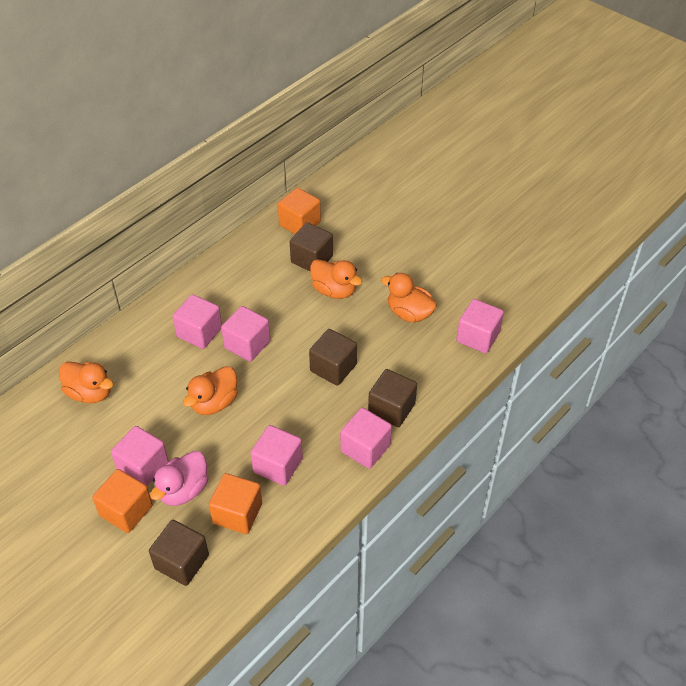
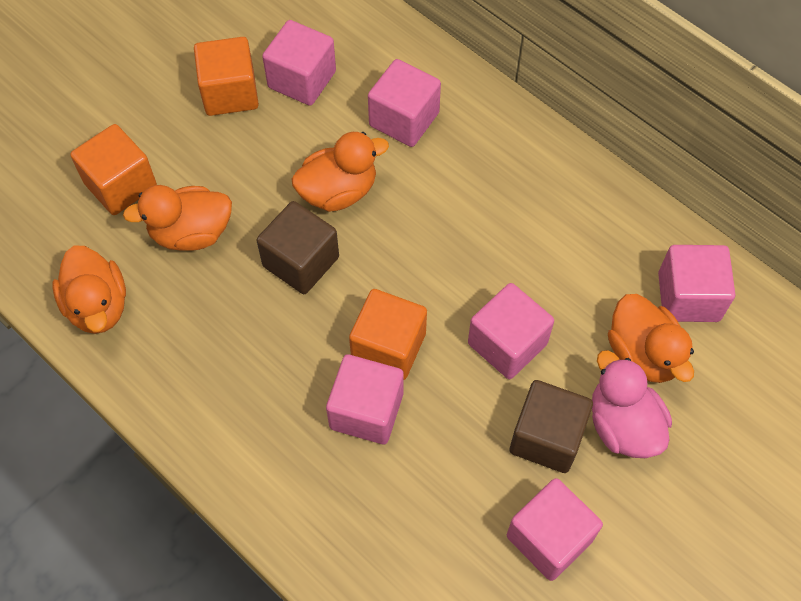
brown cube: 4 -> 2

